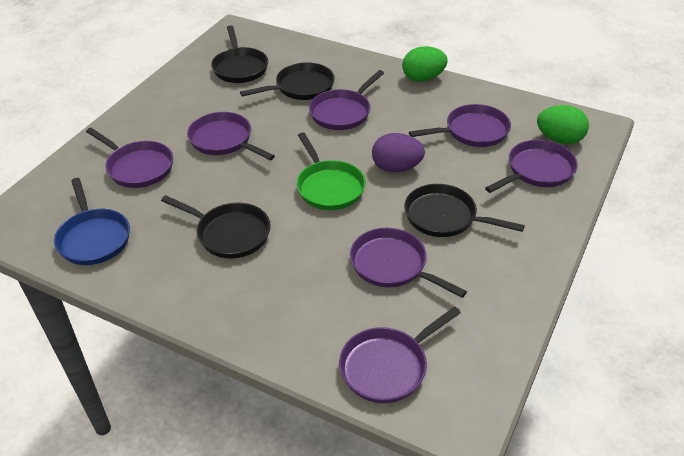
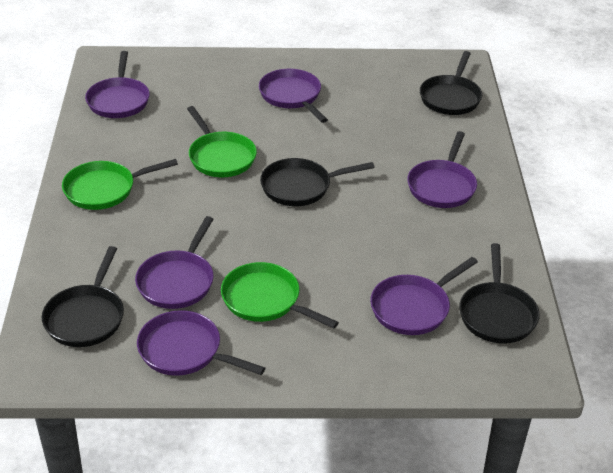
blue pan: 1 -> 0
green egg: 2 -> 0
green pan: 1 -> 3
purple egg: 1 -> 0
purple pan: 7 -> 6

